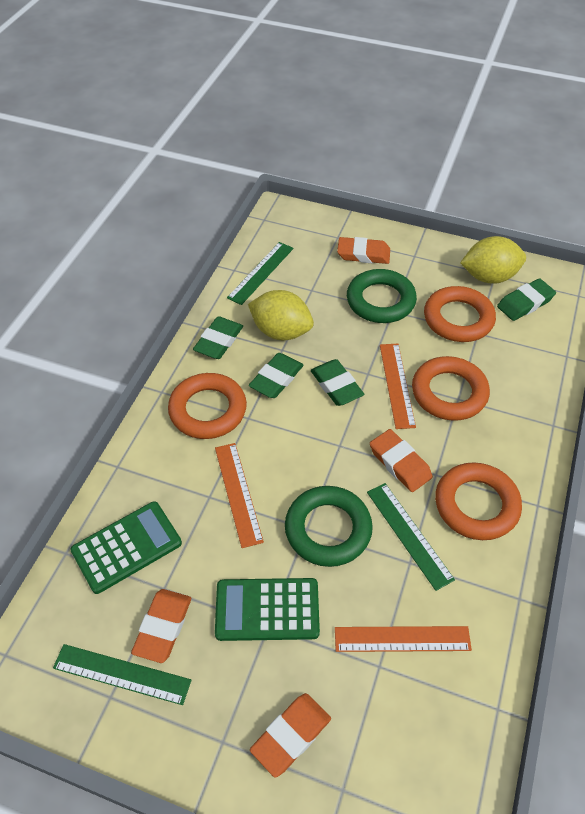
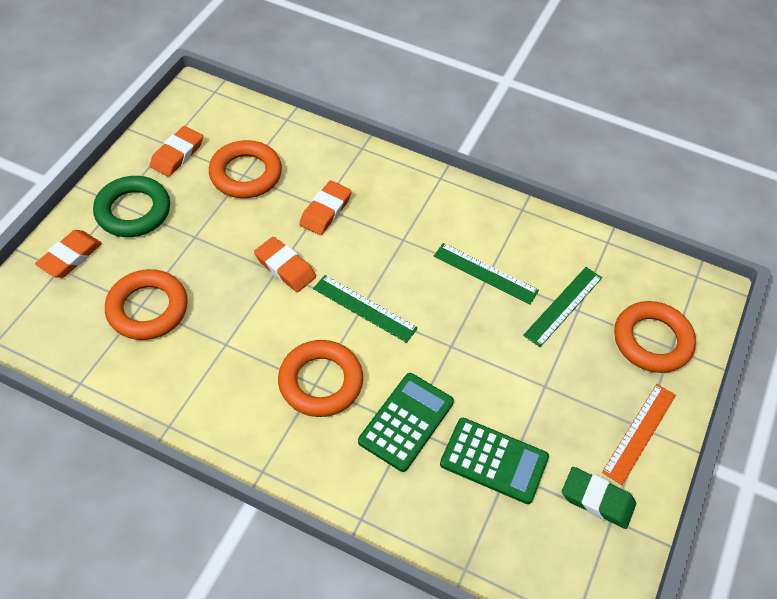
green eraser: 4 -> 1
green ring: 2 -> 1
orange ruler: 3 -> 1
yellow lemon: 2 -> 0

